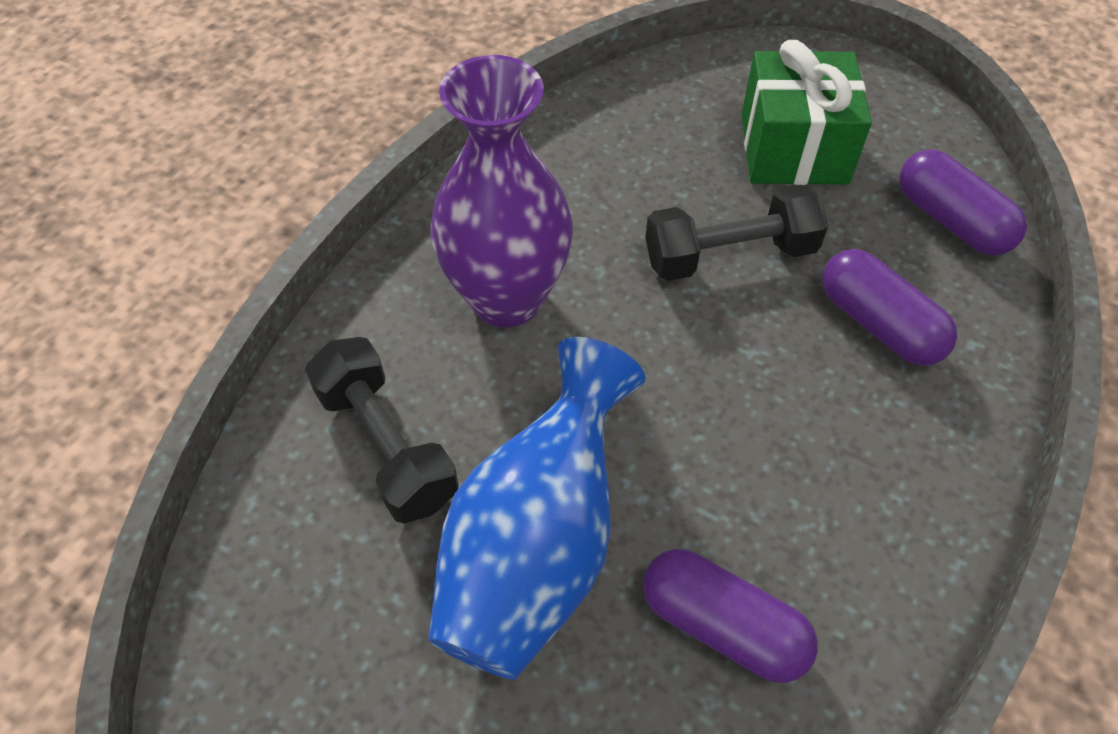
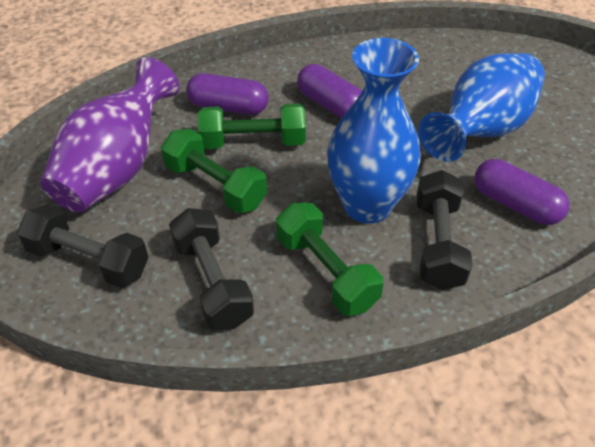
black dumbbell: 2 -> 3
blue vase: 1 -> 2
green dumbbell: 0 -> 3
green gift: 1 -> 0

